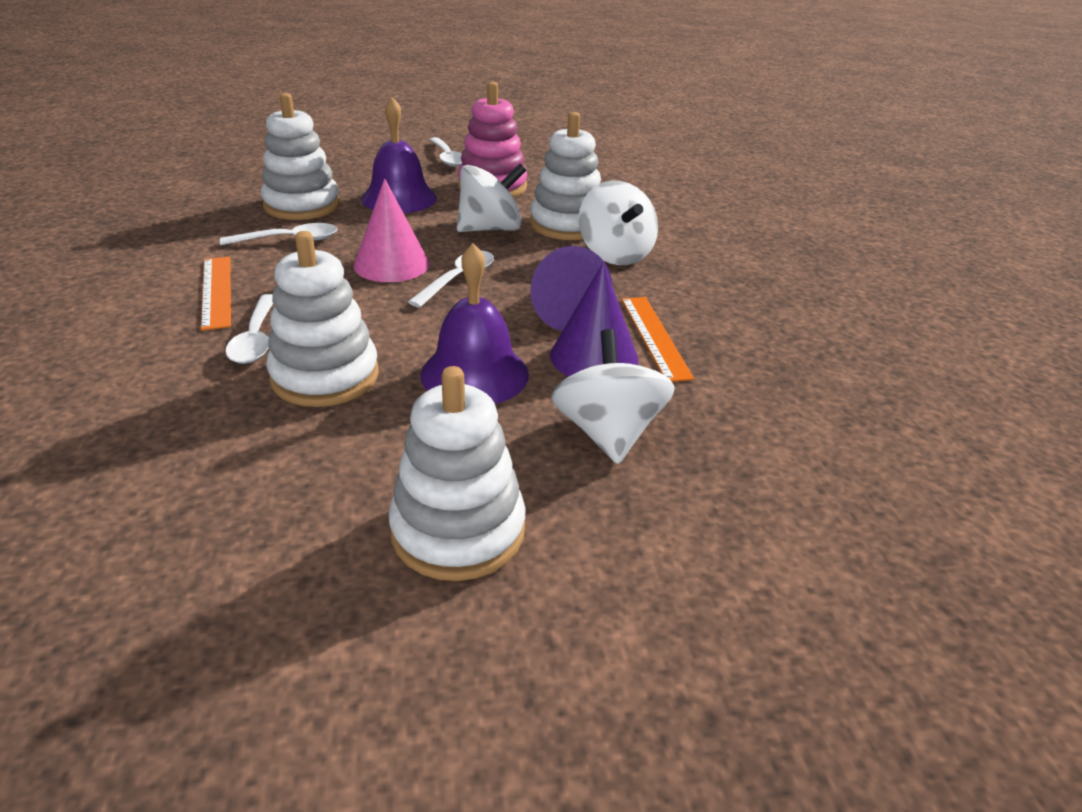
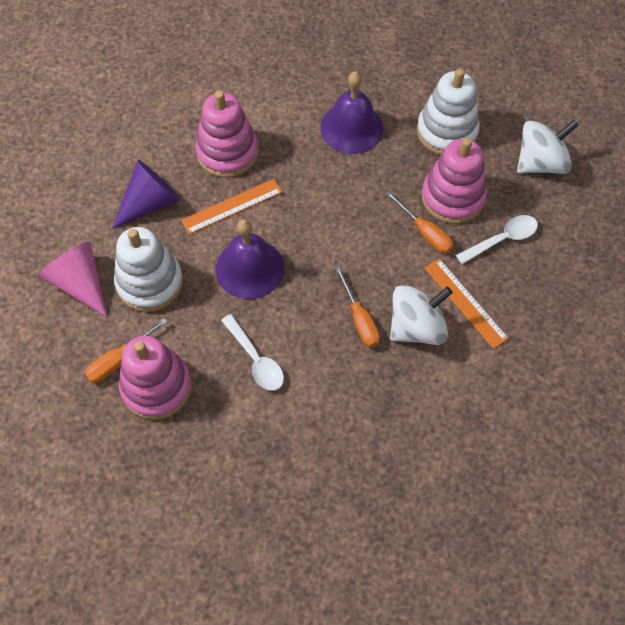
orange screwdriver: 0 -> 3
pink stacking toy: 1 -> 3
purple cone: 2 -> 1
white spinning top: 3 -> 2
white spoon: 4 -> 2
white stacking toy: 4 -> 2

